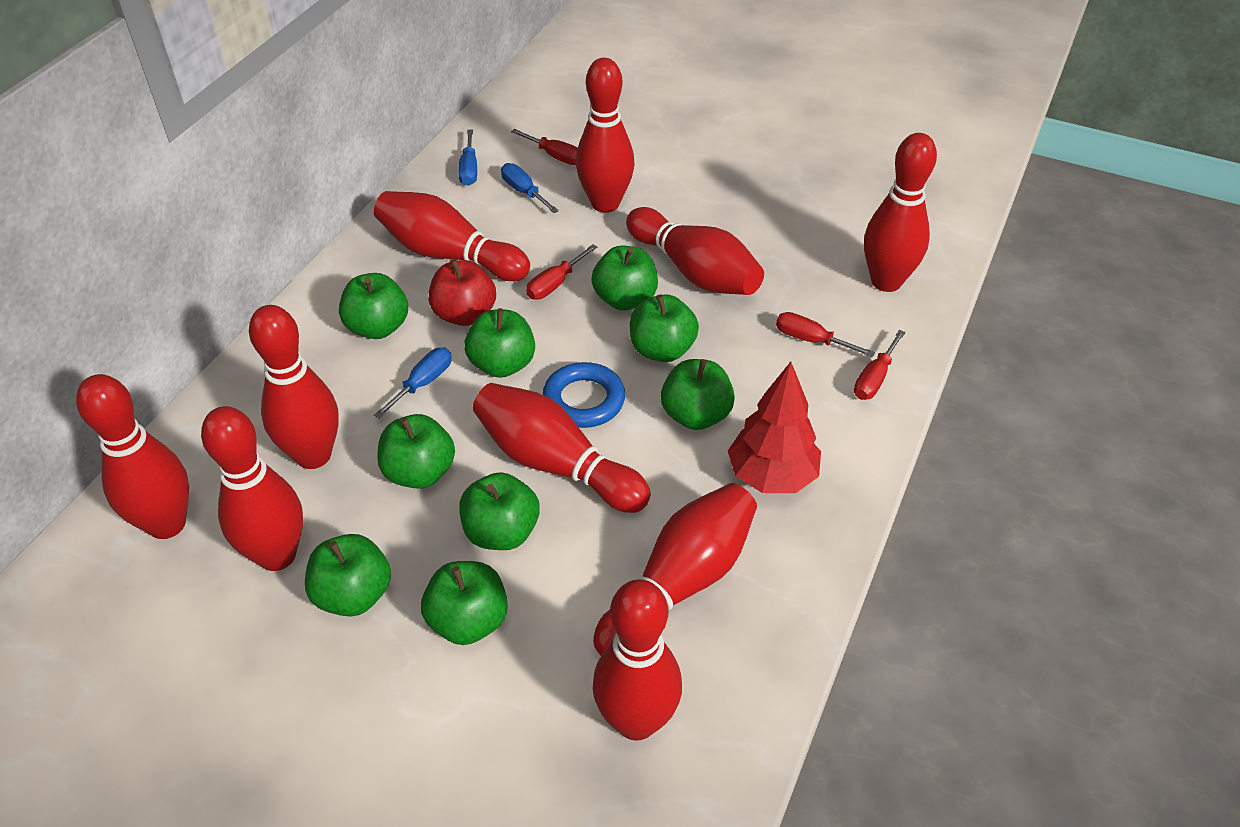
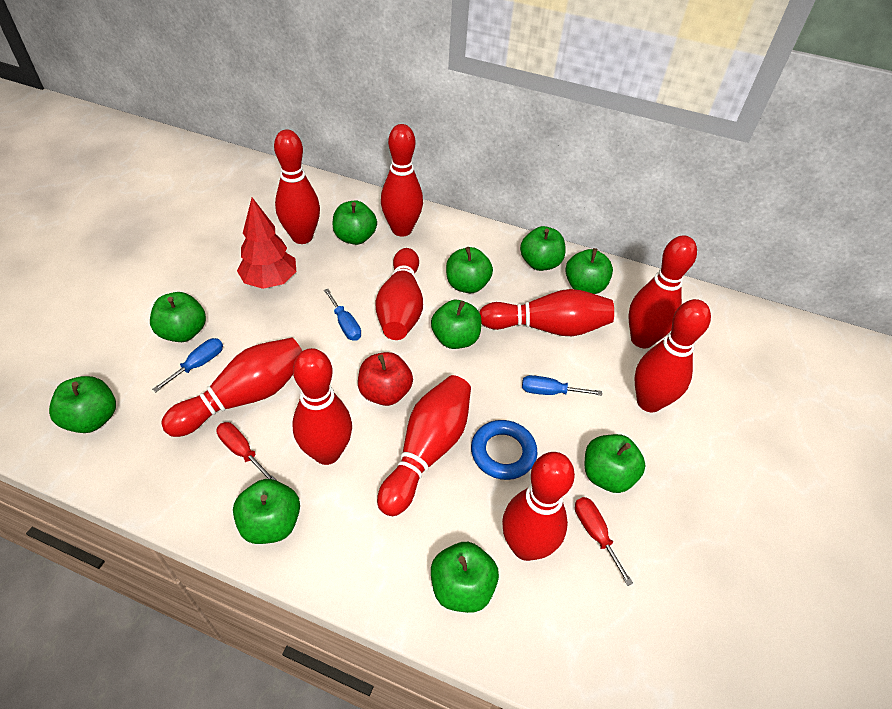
green apple: 9 -> 10
red screwdriver: 4 -> 2

